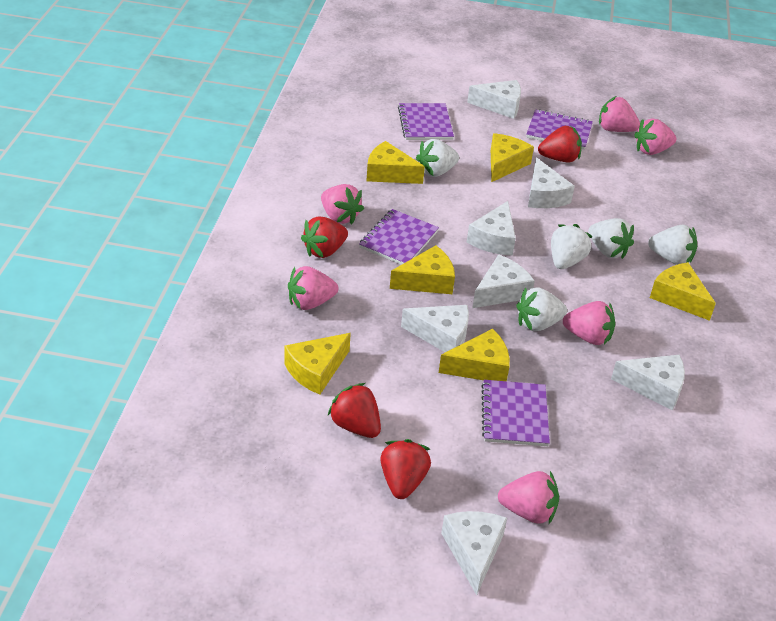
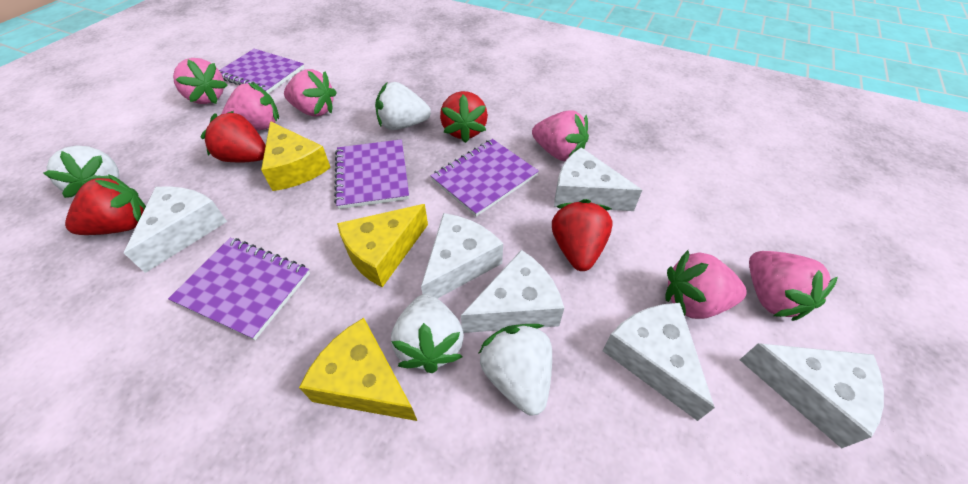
white cheese: 7 -> 6
white strawberry: 5 -> 4
yellow cheese: 6 -> 3

